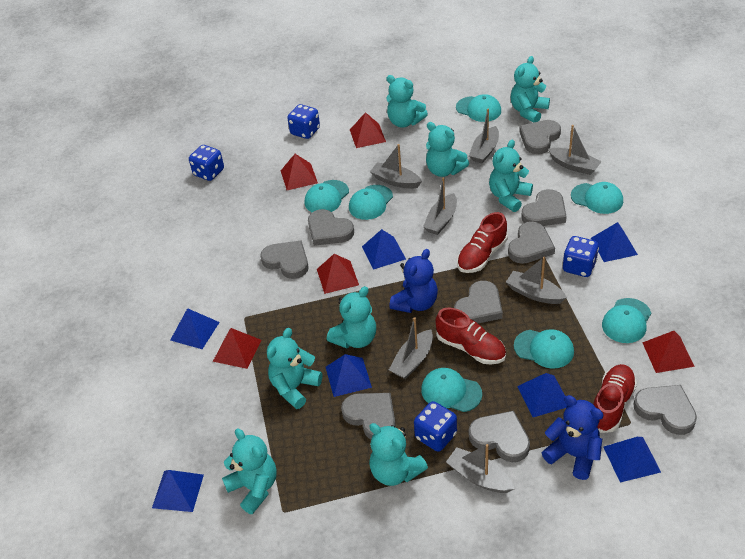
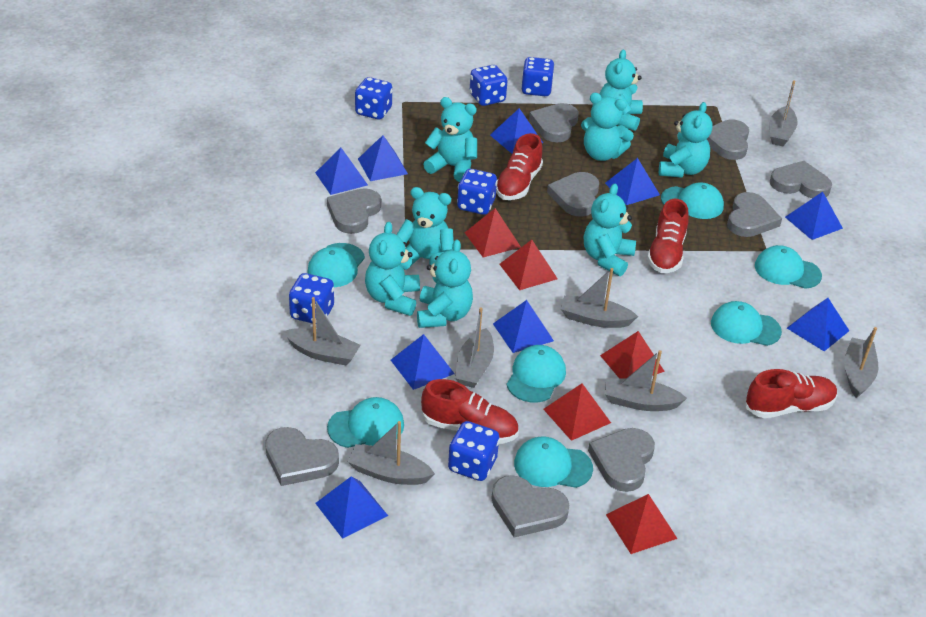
blue dice: 4 -> 6
blue pyramid: 7 -> 9
blue teddy bear: 2 -> 0
red shoe: 3 -> 4

